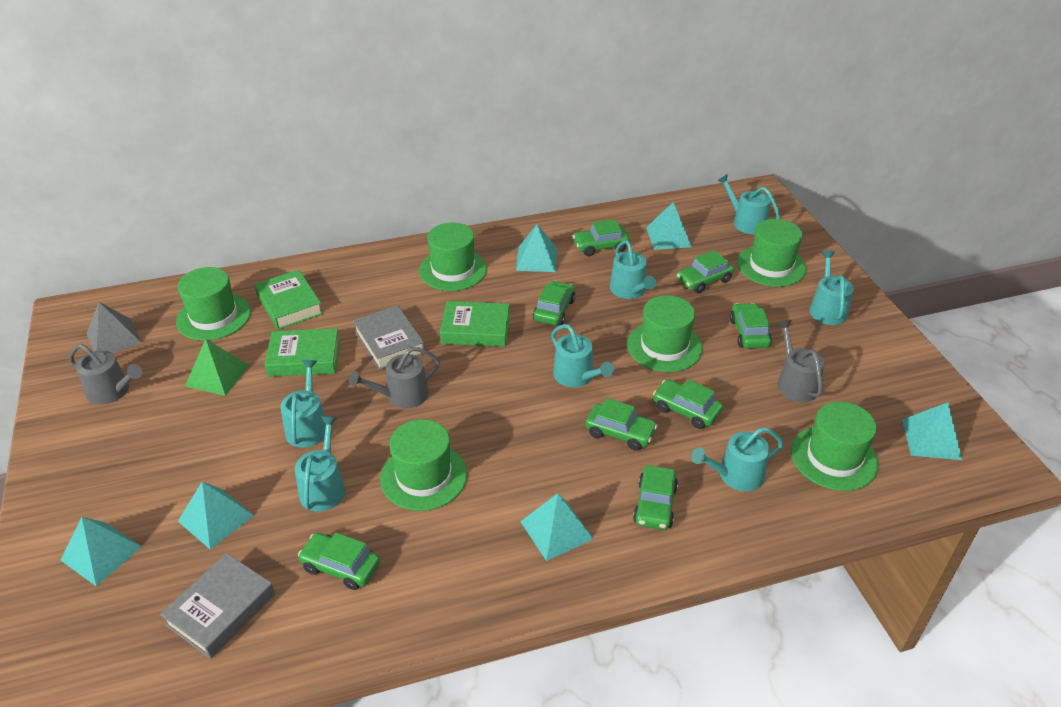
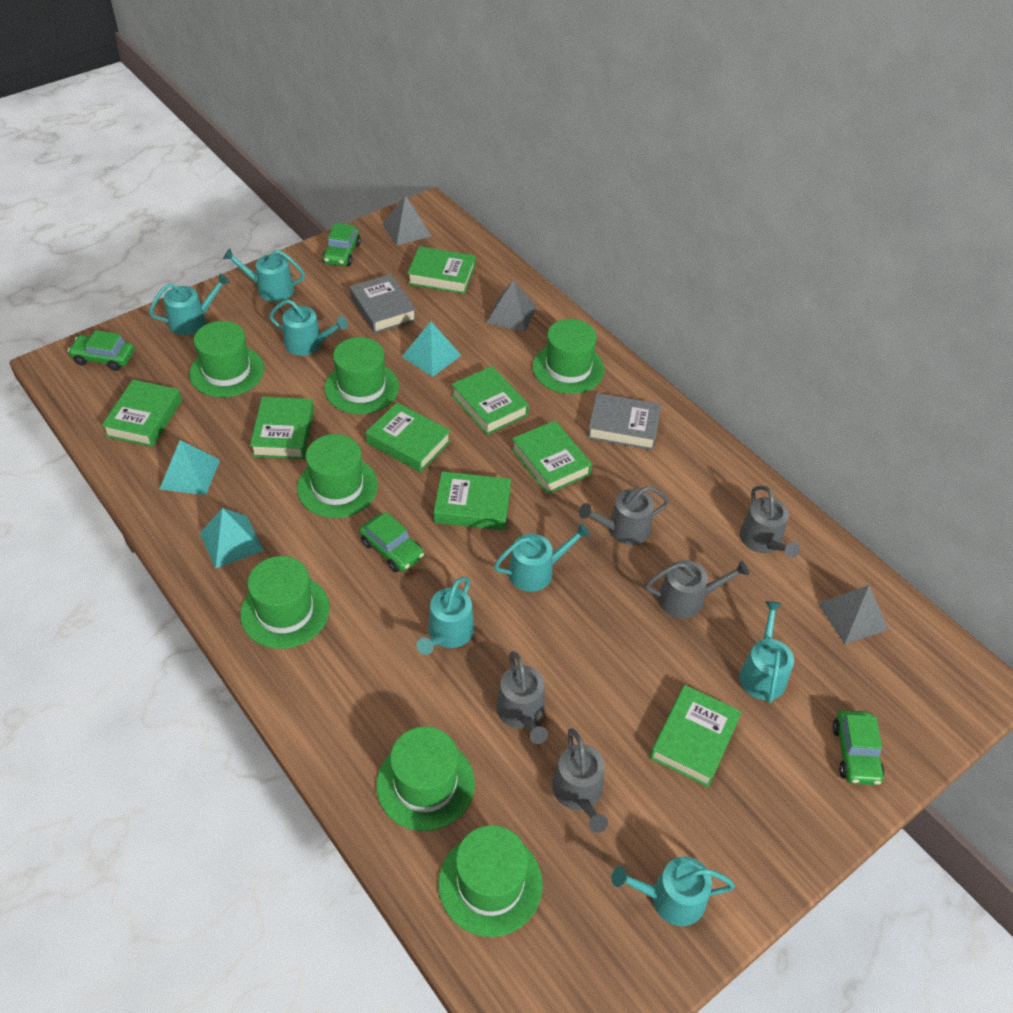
green book: 3 -> 8
green car: 8 -> 4
green hat: 6 -> 7
green pyramid: 1 -> 0
grey pyramid: 1 -> 3
grey watering can: 3 -> 5
turquoise pyramid: 6 -> 3

